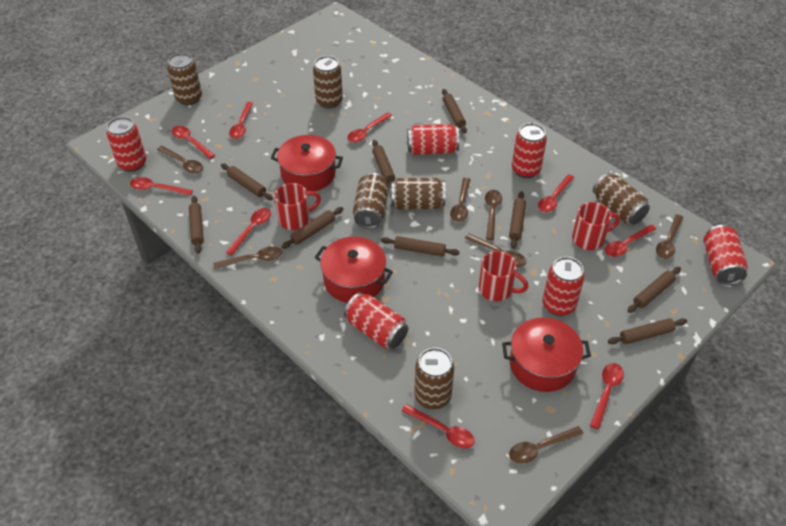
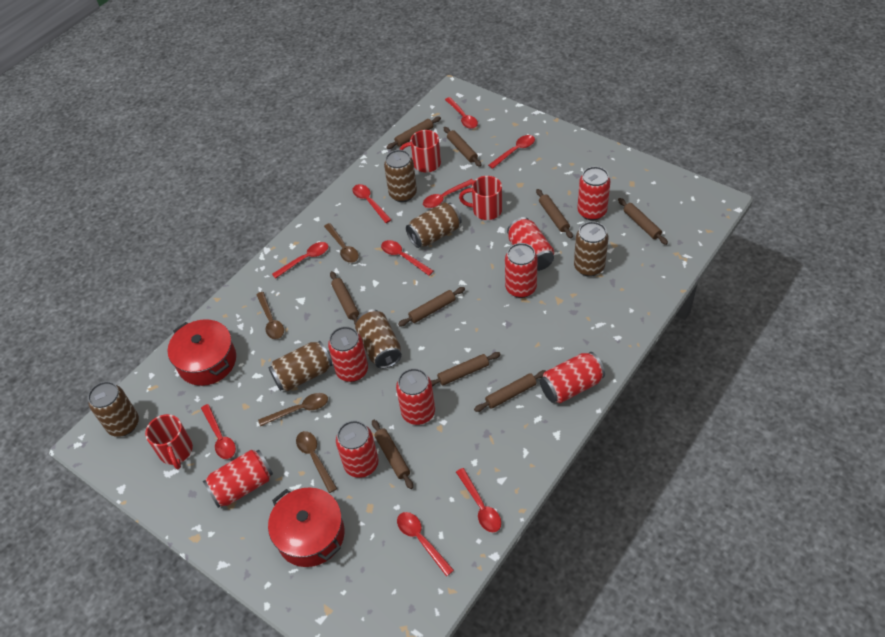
brown spoon: 7 -> 4
red can: 6 -> 8
red pot: 3 -> 2

